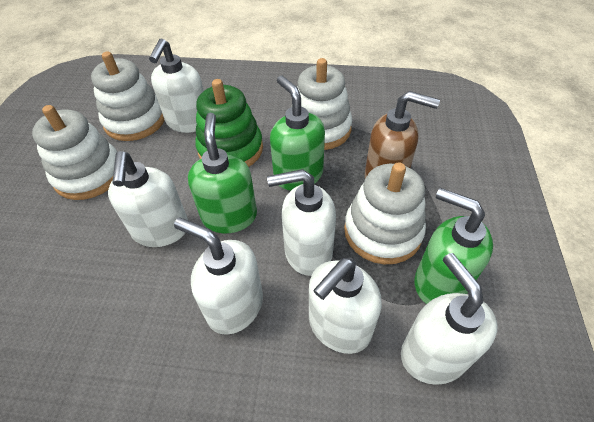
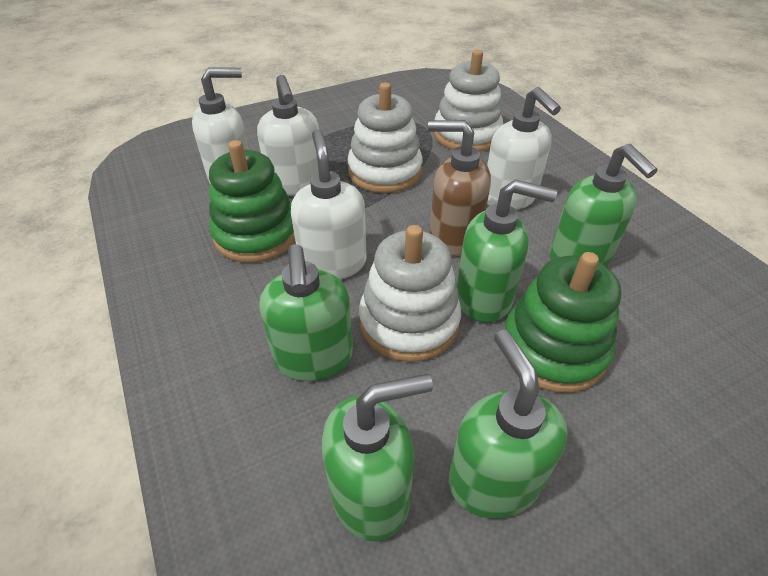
green soap dispenser: 3 -> 5
green stacking toy: 1 -> 2
white soap dispenser: 6 -> 4
white stacking toy: 4 -> 3

